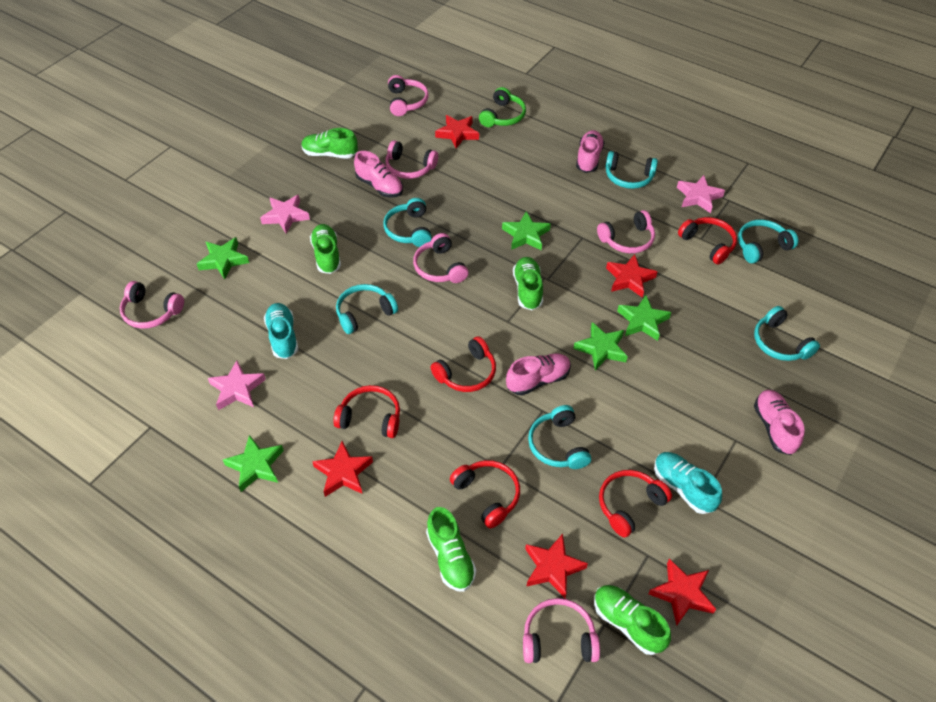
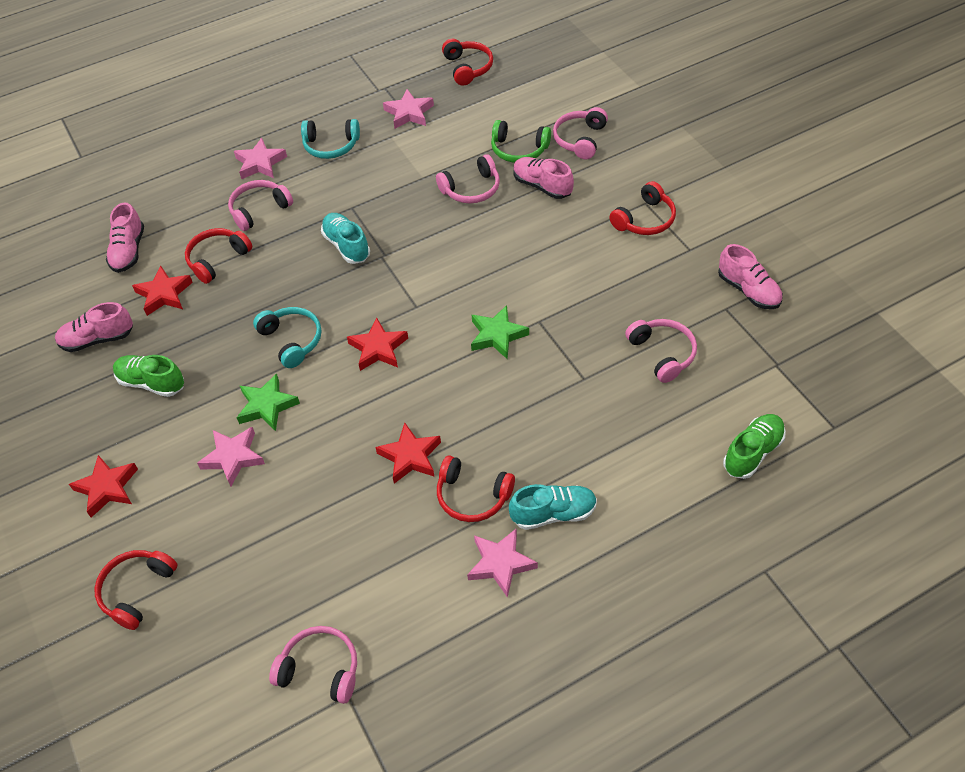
green shoe: 5 -> 2
green star: 5 -> 2
pink headphones: 6 -> 5
pink star: 3 -> 4
red star: 5 -> 4
turquoise headphones: 6 -> 2

